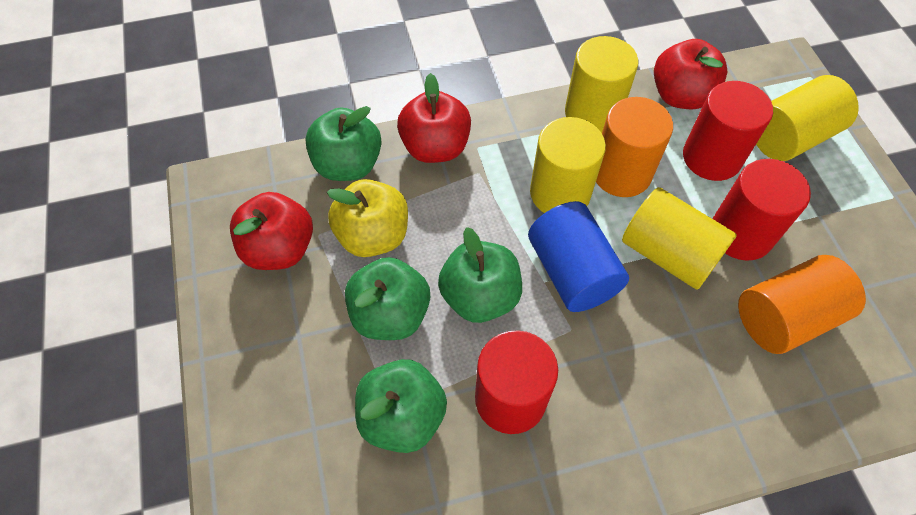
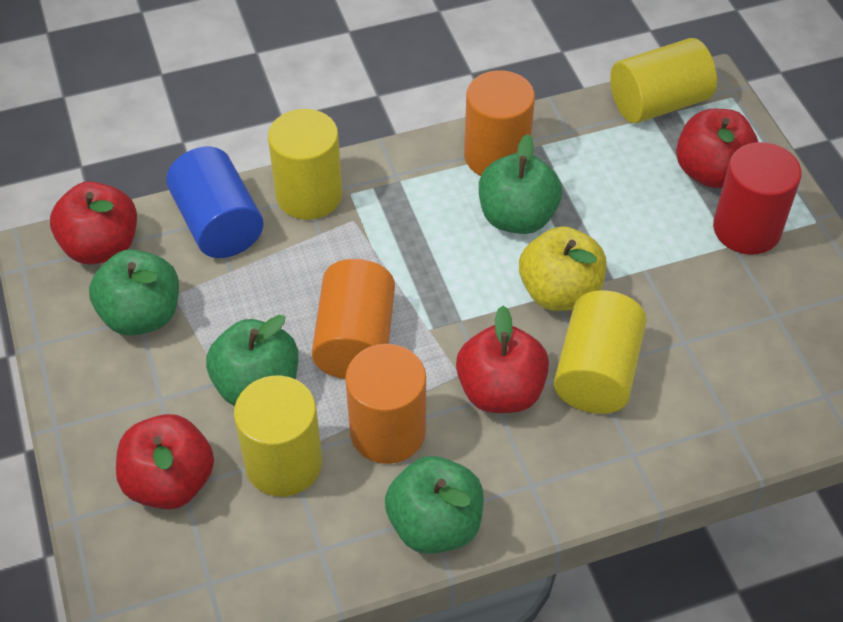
orange cylinder: 2 -> 3
red apple: 3 -> 4
red cylinder: 3 -> 1

